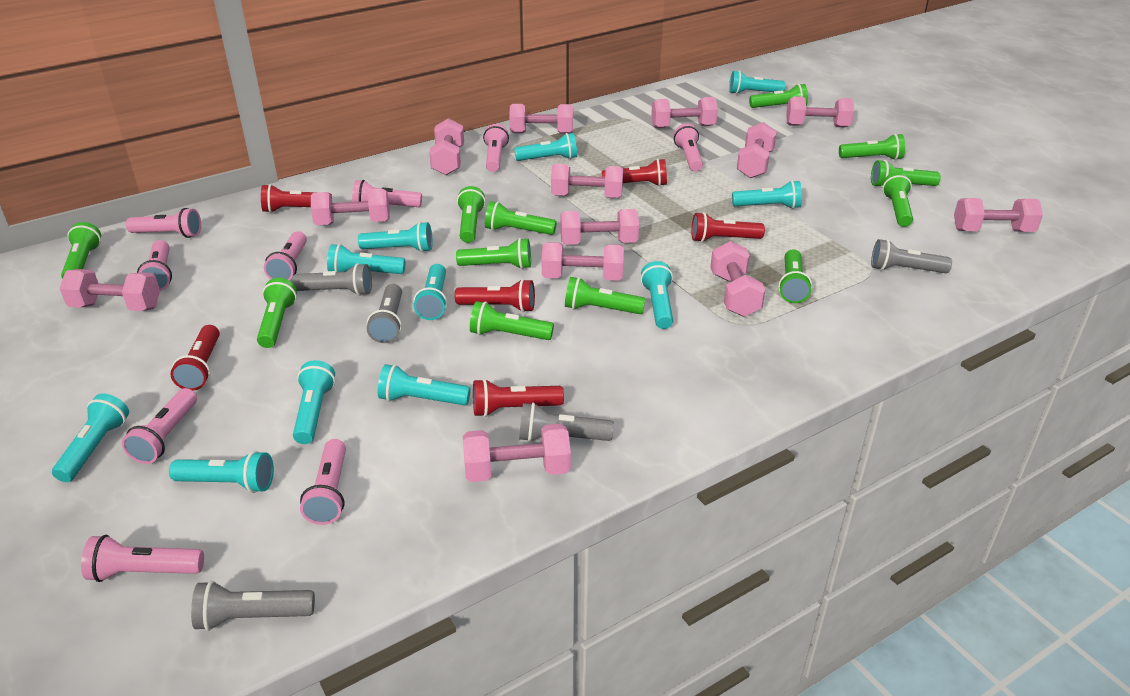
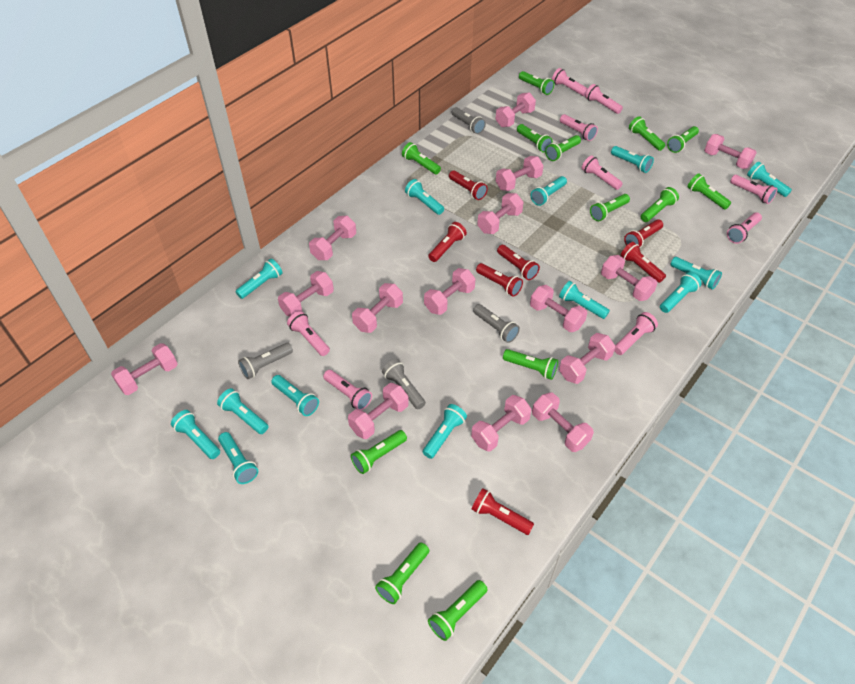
green flashlight: 12 -> 13
grey flashlight: 5 -> 4
pink dumbbell: 13 -> 15
red flashlight: 6 -> 7
turquoise flashlight: 11 -> 13

